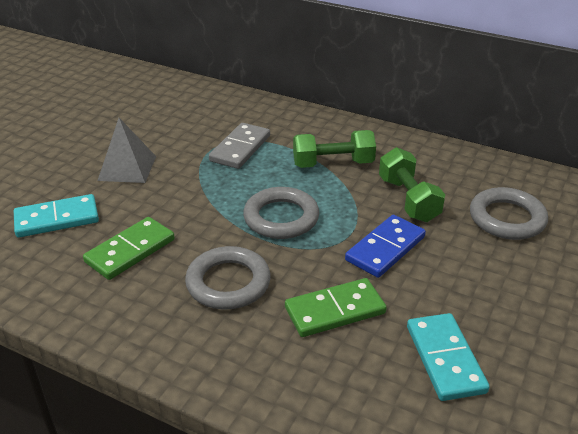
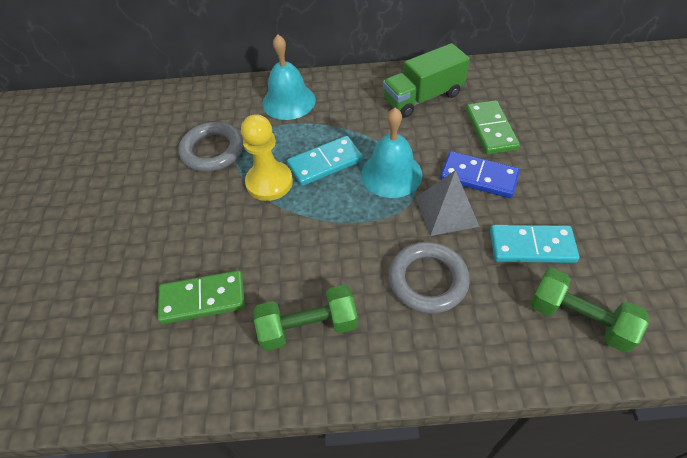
green truck: 0 -> 1
grey domino: 1 -> 0
grey ring: 3 -> 2
turquoise bell: 0 -> 2
yellow pawn: 0 -> 1

